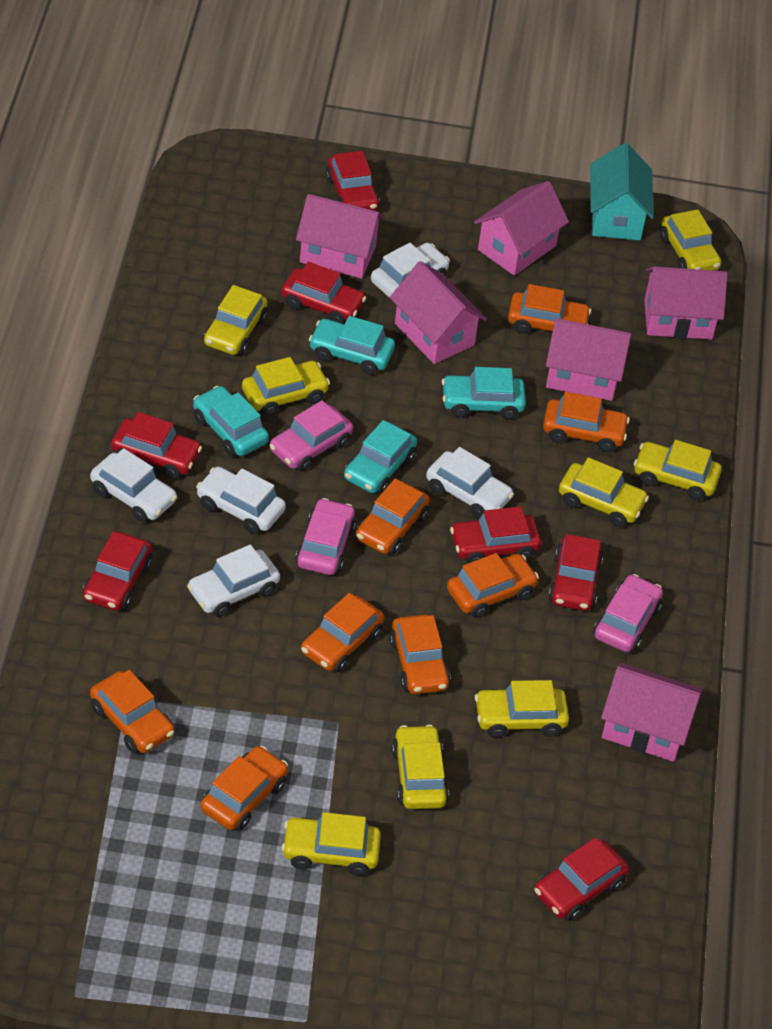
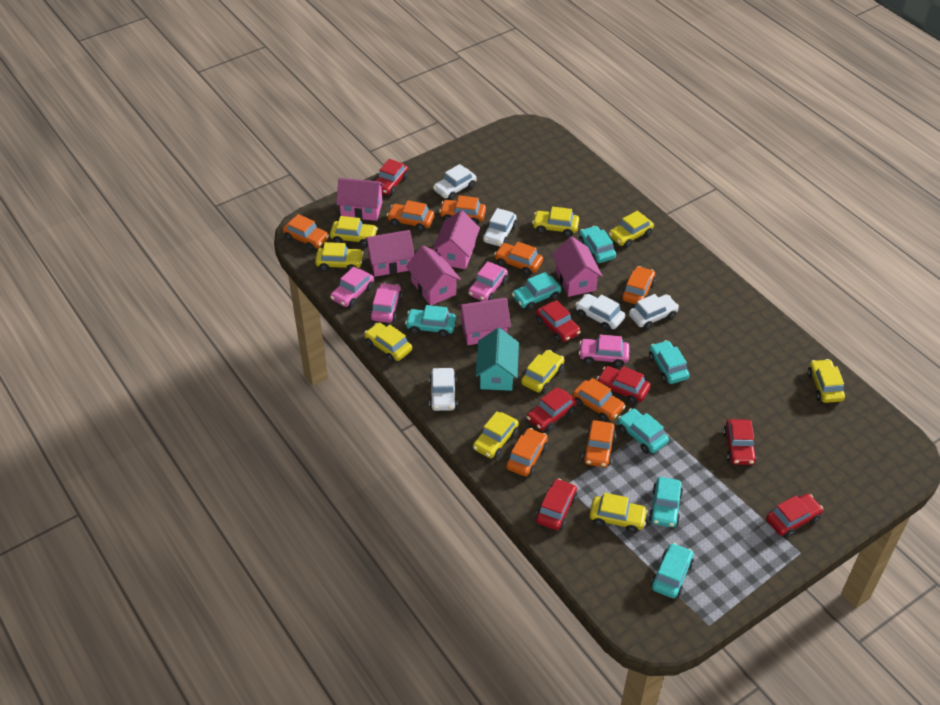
pink car: 3 -> 4
turquoise car: 4 -> 7
yellow car: 8 -> 9

